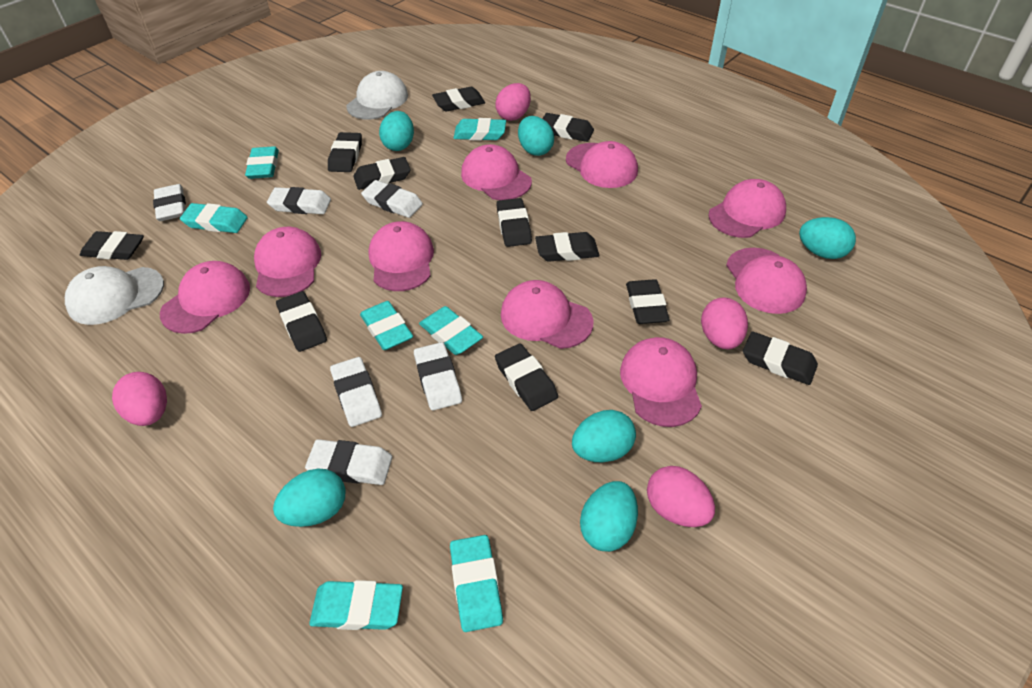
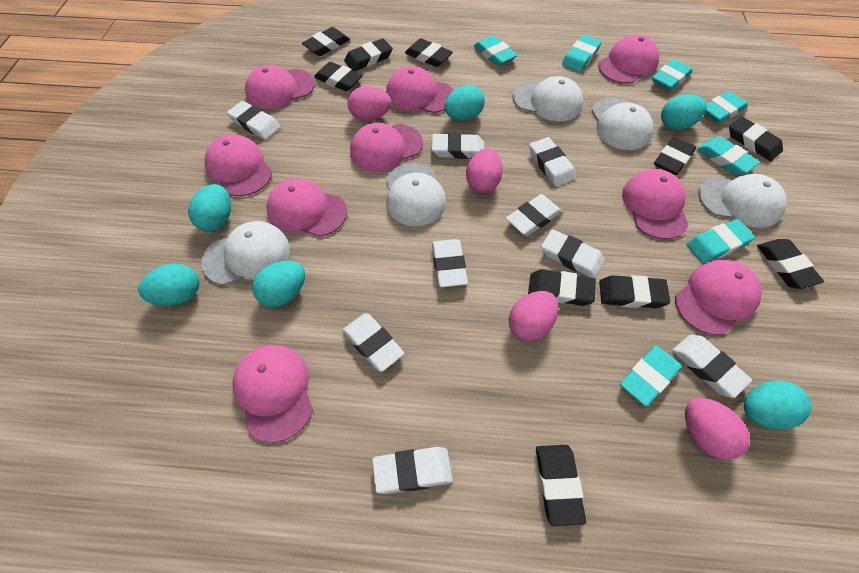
black eraser: 11 -> 10
white cap: 2 -> 5
white eraser: 6 -> 9

